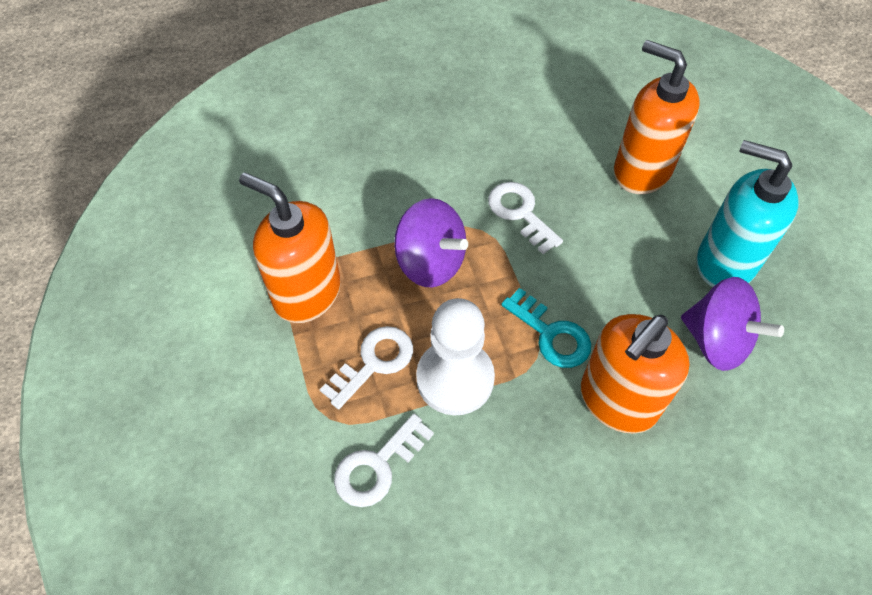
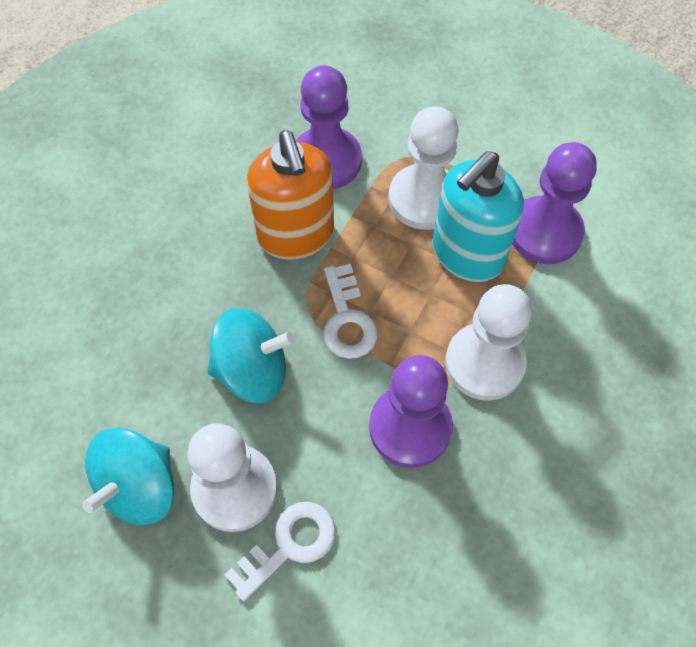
orange soap dispenser: 3 -> 1
purple pawn: 0 -> 3
purple spinning top: 2 -> 0
turquoise key: 1 -> 0
turquoise spinning top: 0 -> 2
white key: 3 -> 2
white pawn: 1 -> 3

